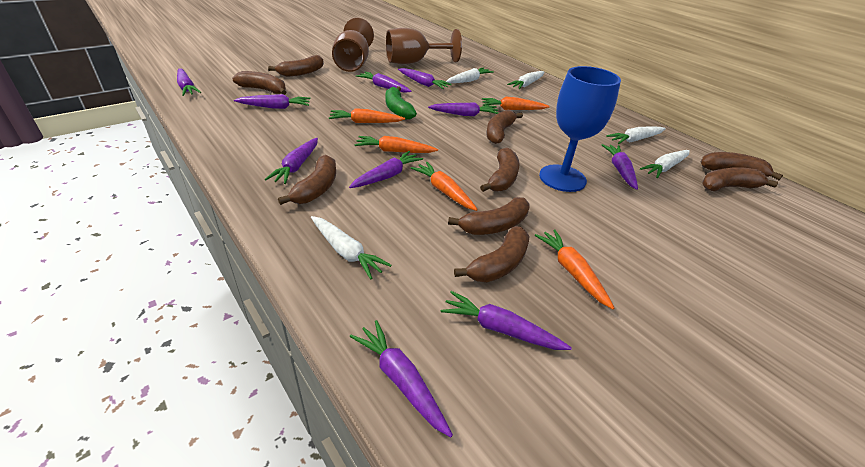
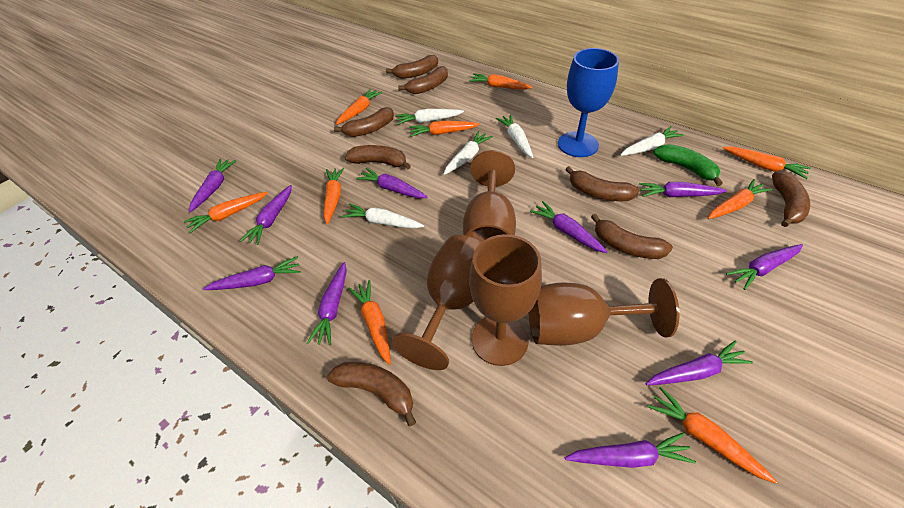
brown banana: 9 -> 8
brown goblet: 2 -> 4
orange carrot: 5 -> 9

